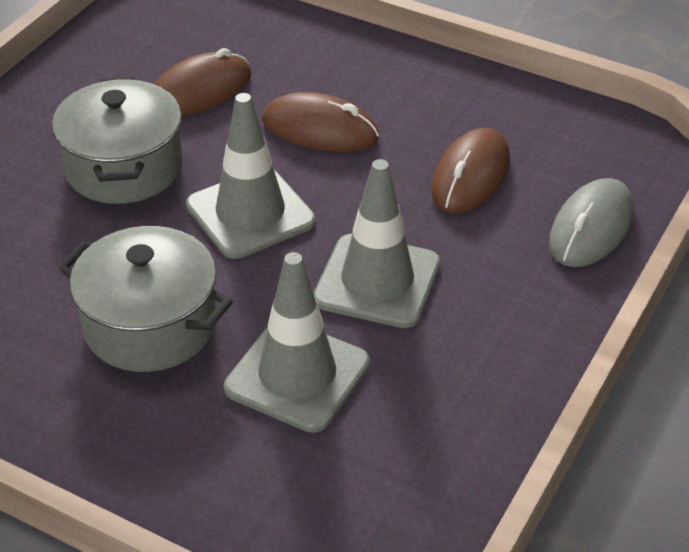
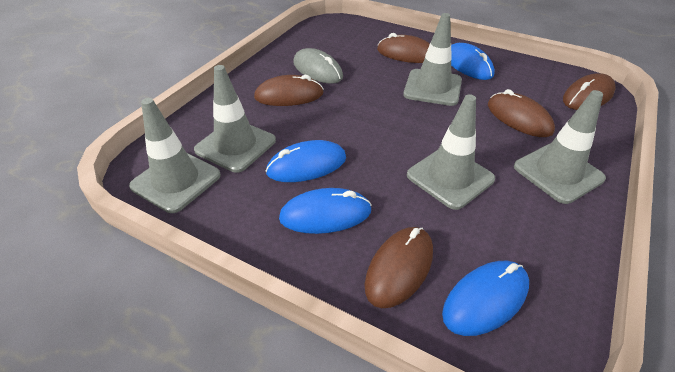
blue mouse: 0 -> 4
brown mouse: 3 -> 5
grey pot: 2 -> 0
grey traffic cone: 3 -> 5

